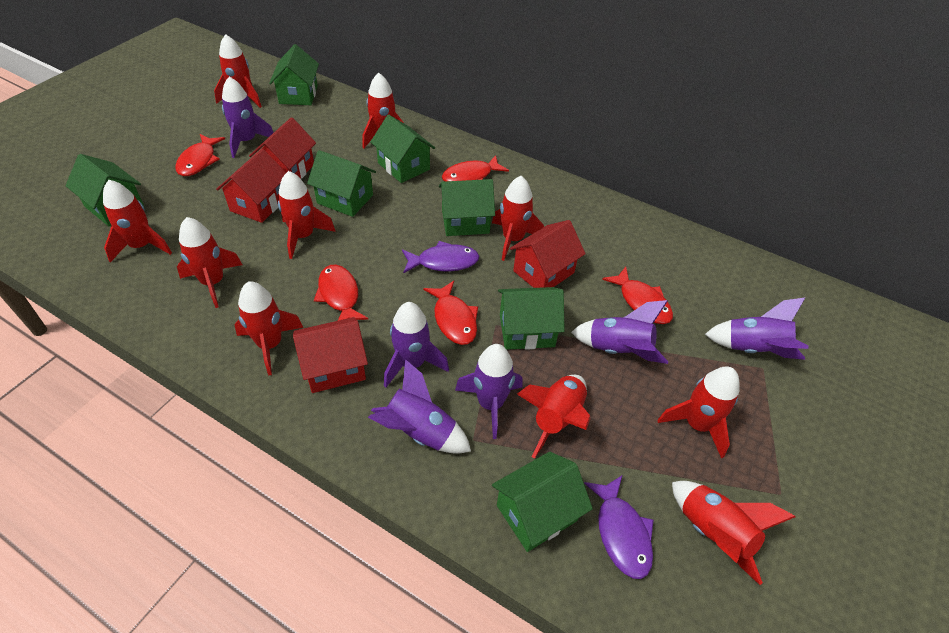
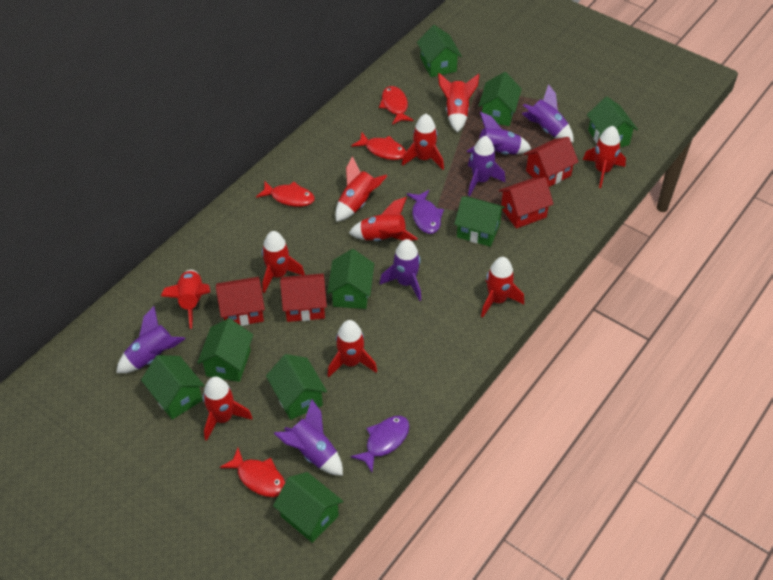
green house: 7 -> 9
red fish: 5 -> 4

